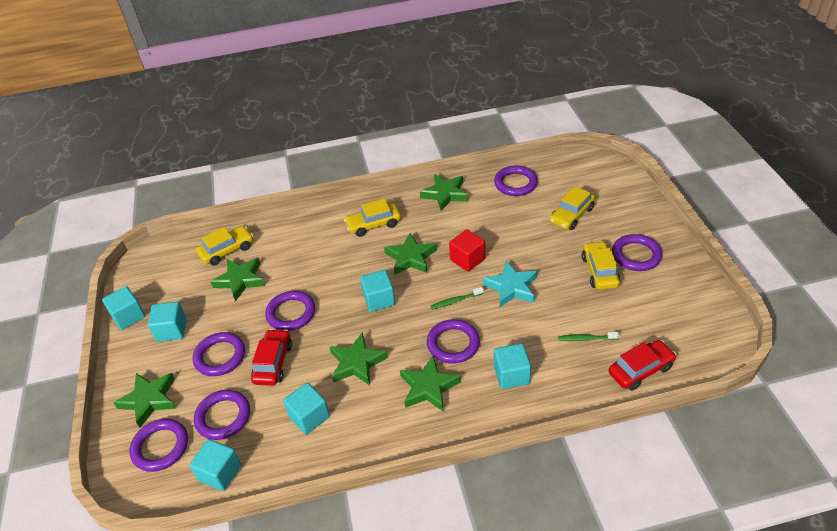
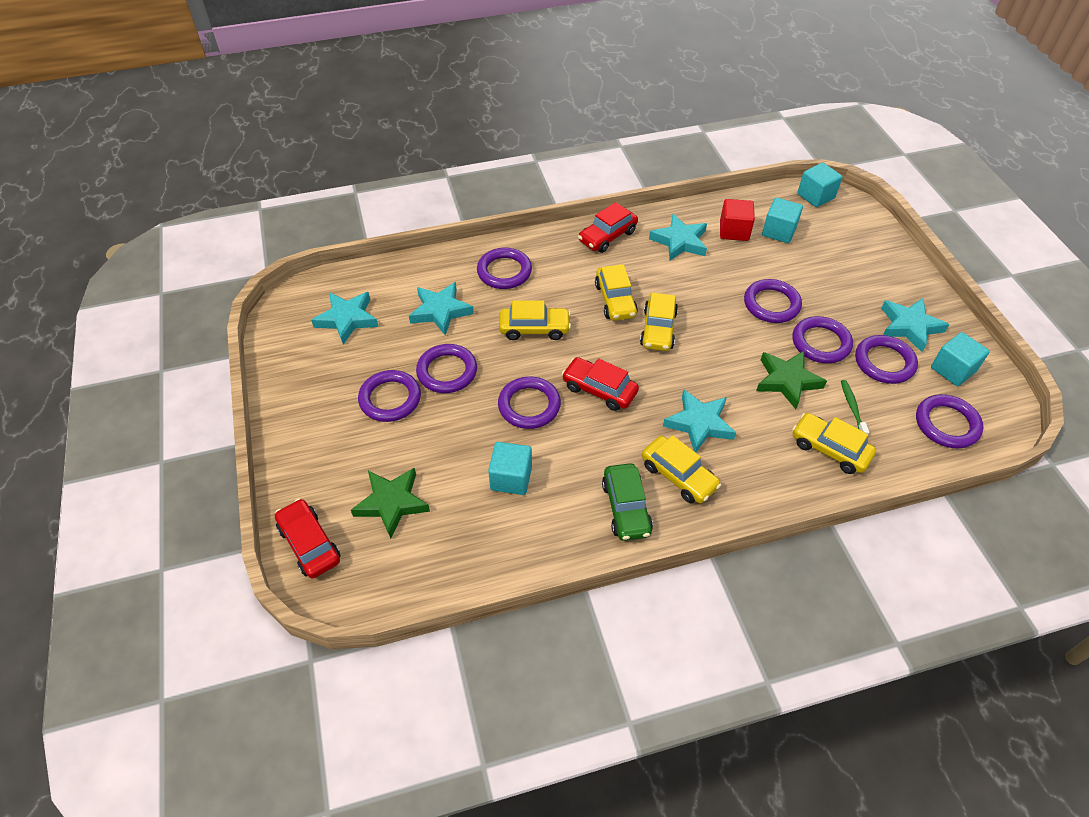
green car: 0 -> 1
green star: 6 -> 2
green toothbrush: 2 -> 1
purple ring: 7 -> 8
red car: 2 -> 3
turquoise cube: 6 -> 4
turquoise star: 1 -> 5
yellow car: 4 -> 5

